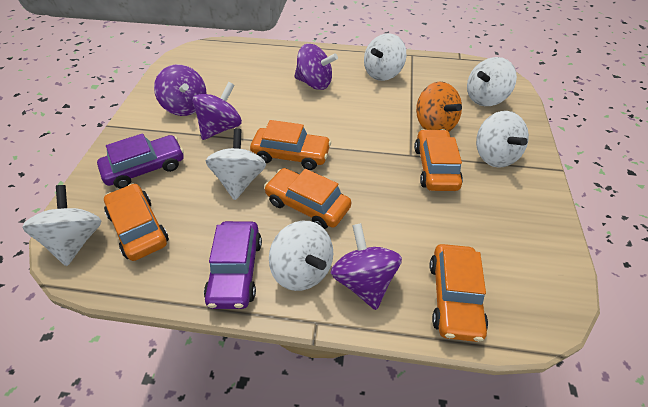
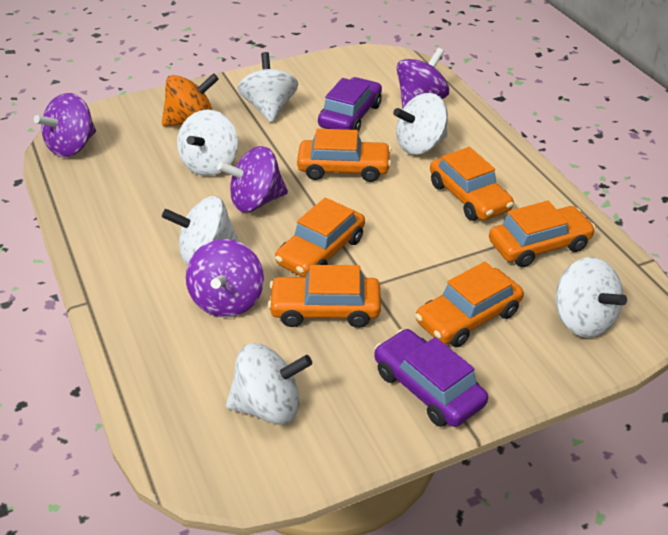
orange car: 5 -> 6

